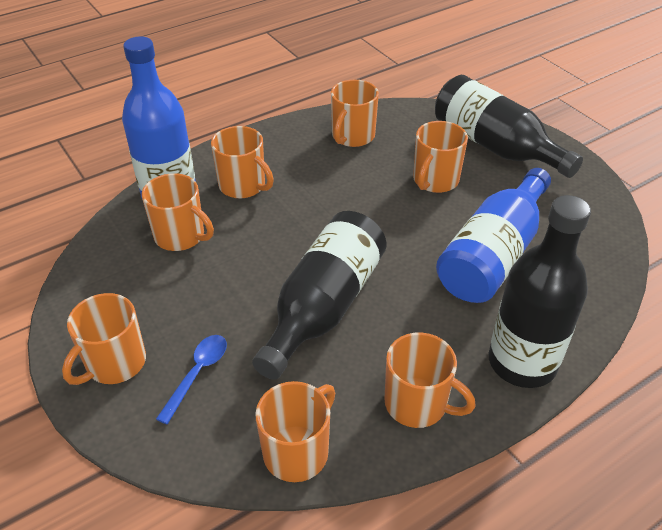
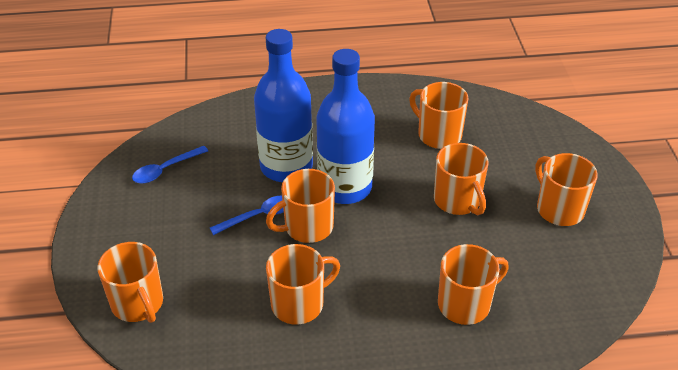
black bottle: 3 -> 0
blue spoon: 1 -> 2

